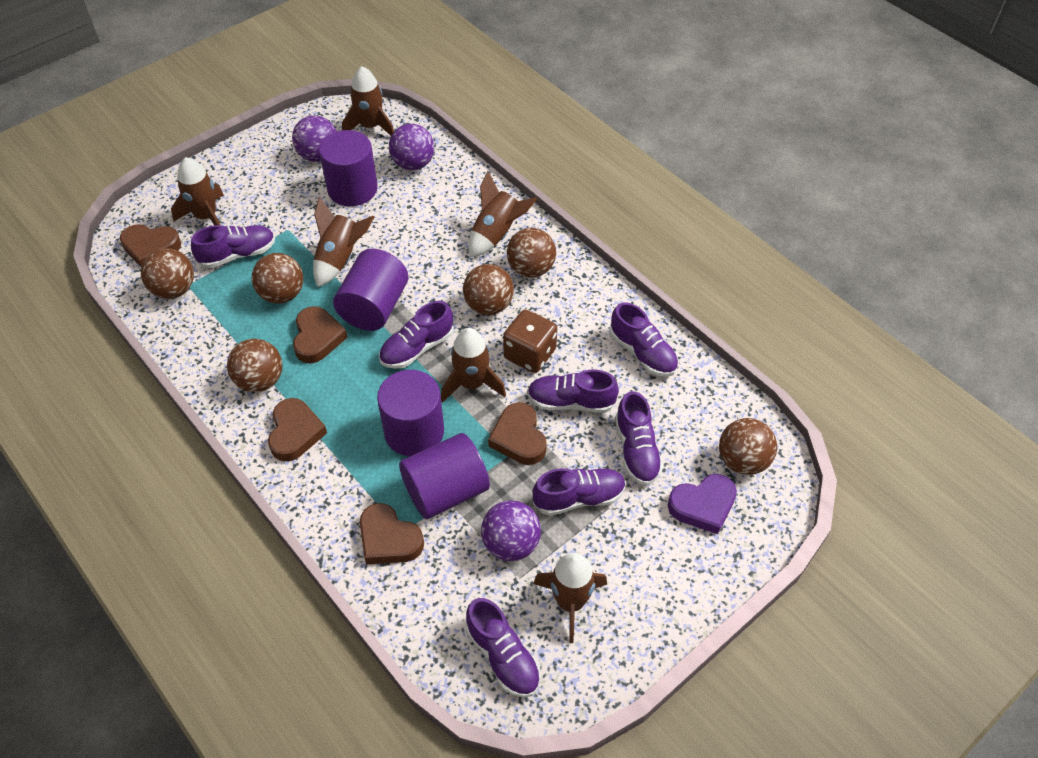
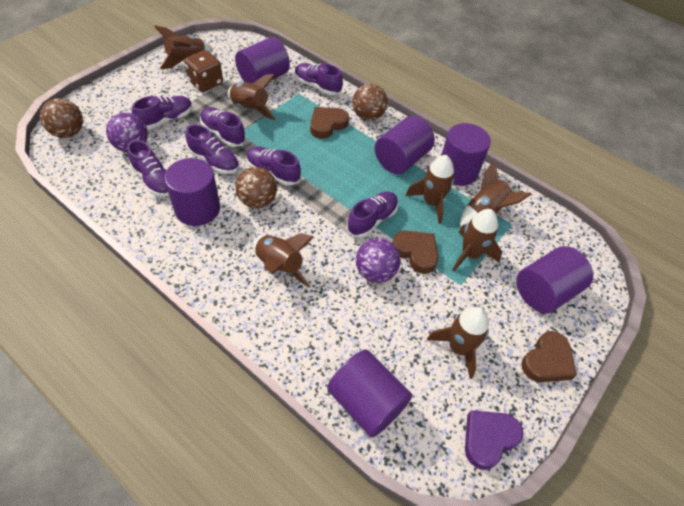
brown ball: 6 -> 3
brown heart: 5 -> 3
brown rocket: 6 -> 7
purple ball: 3 -> 2
purple cylinder: 4 -> 6

